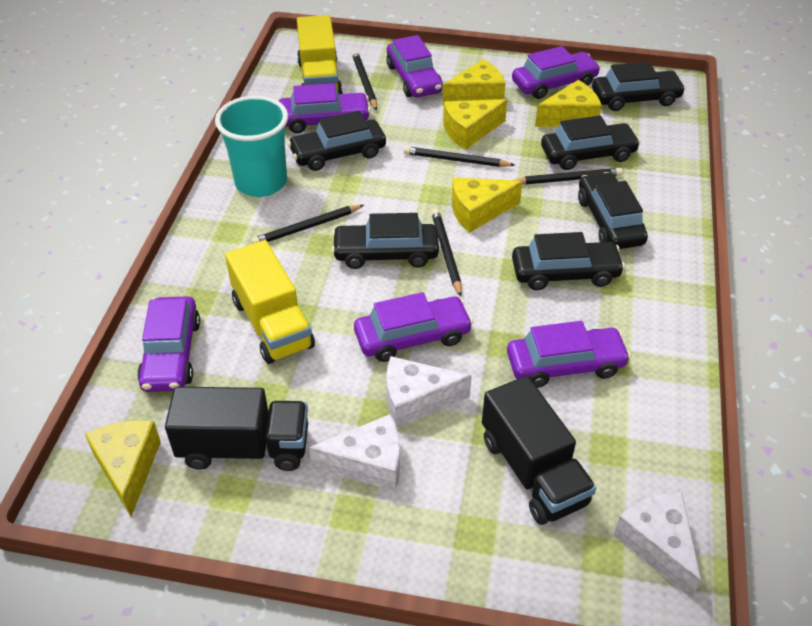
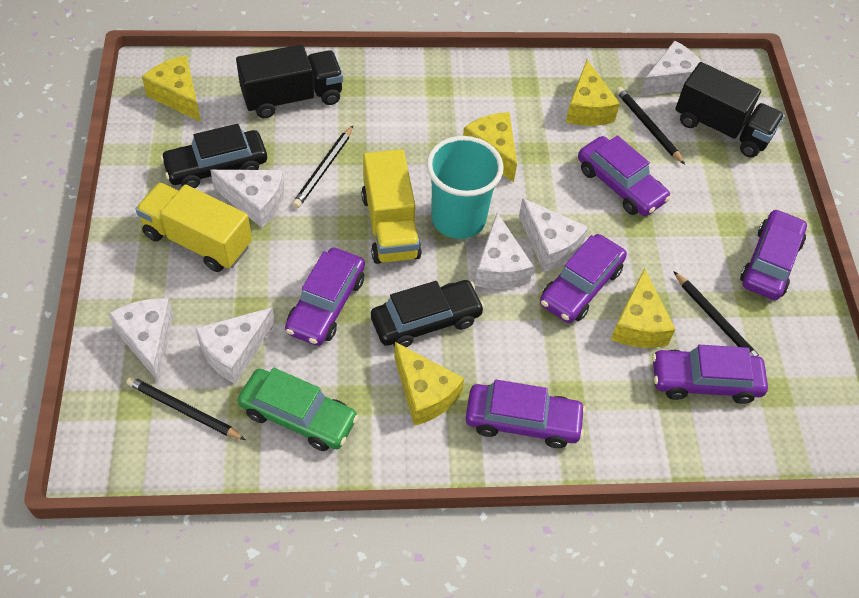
black car: 6 -> 2
black pencil: 5 -> 4
green car: 0 -> 1
white cheese: 3 -> 6

